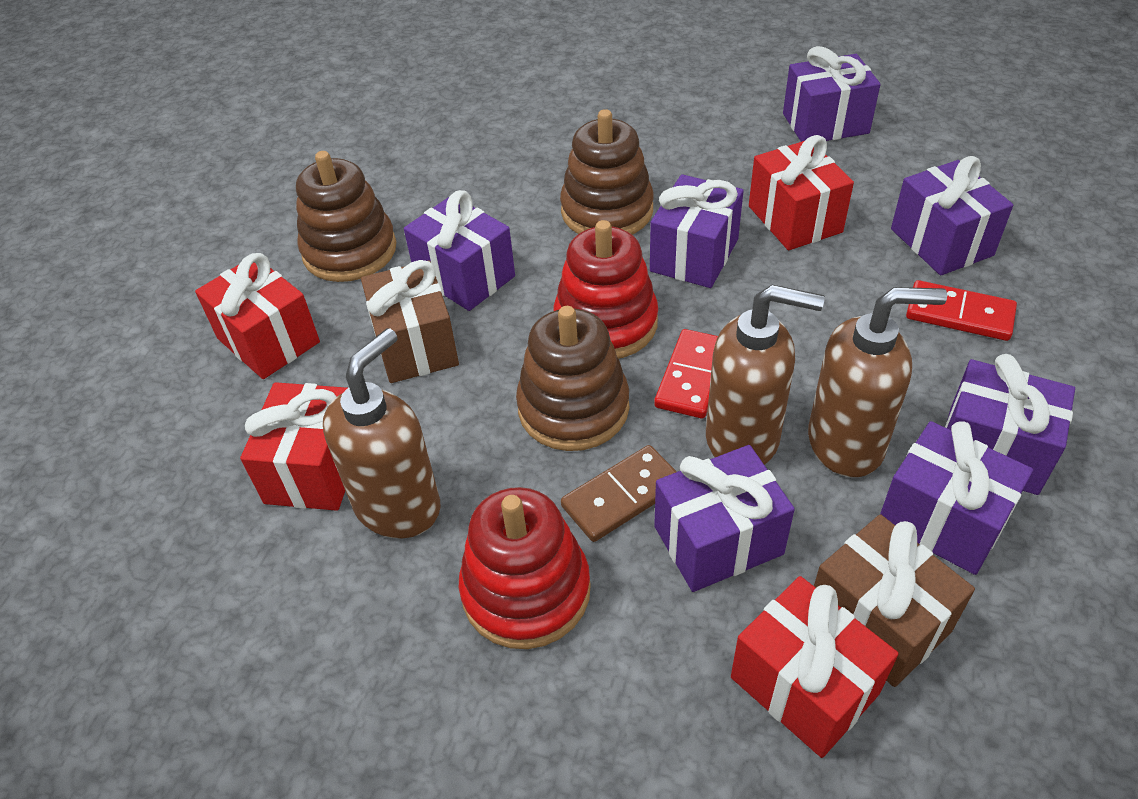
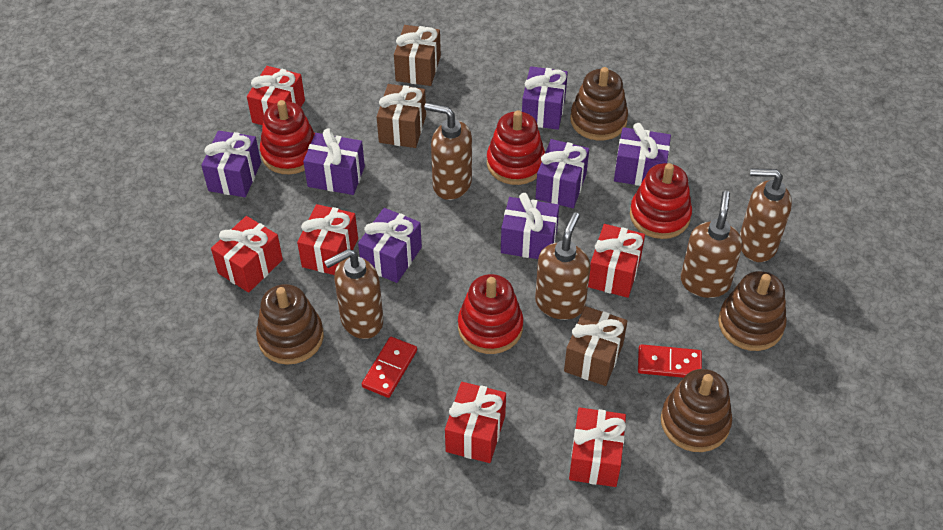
brown domino: 1 -> 0
brown gift: 2 -> 3
brown soap dispenser: 3 -> 5
brown stacking toy: 3 -> 4
red gift: 4 -> 6
red stacking toy: 2 -> 4

